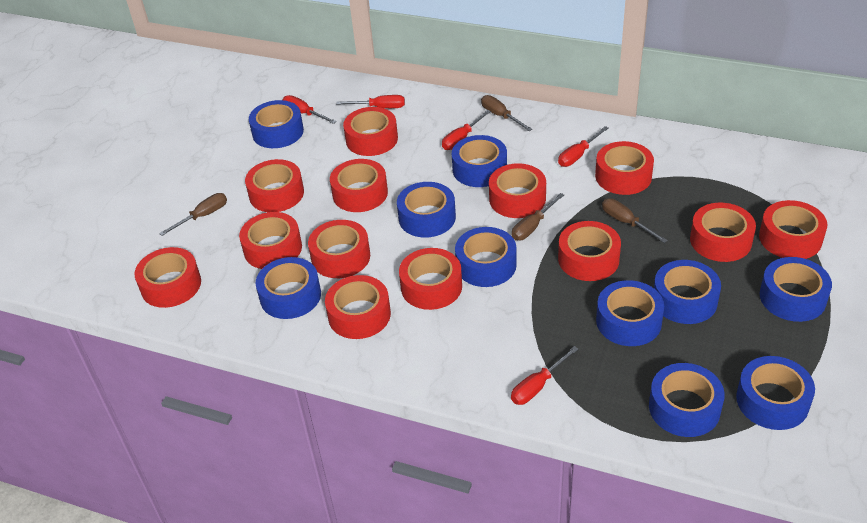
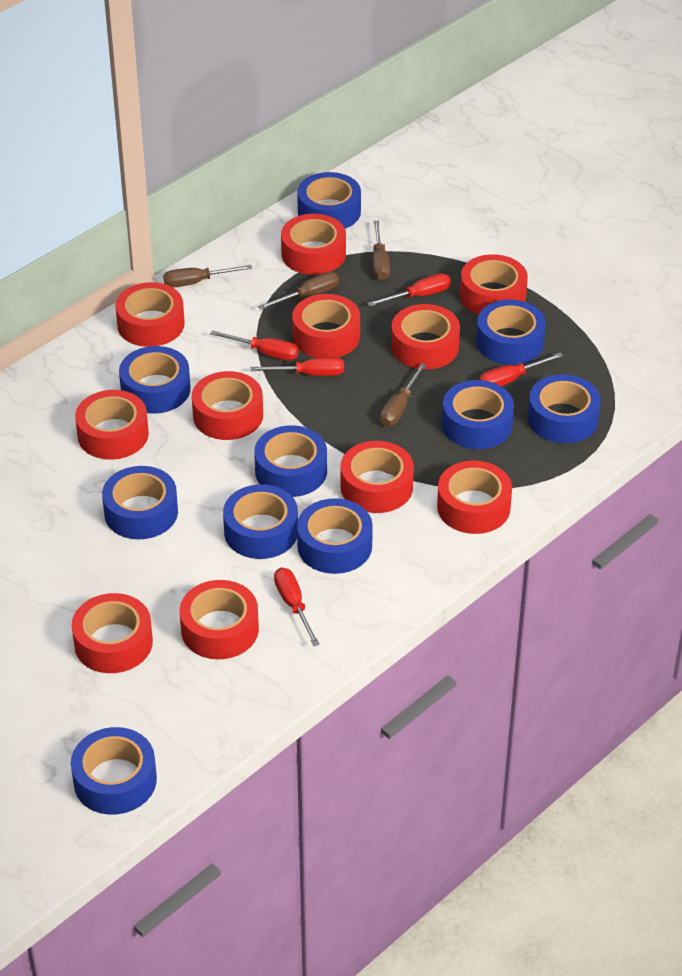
red tape: 13 -> 11

